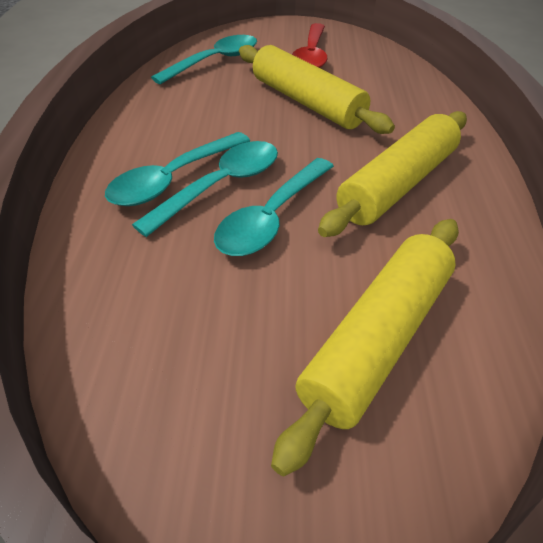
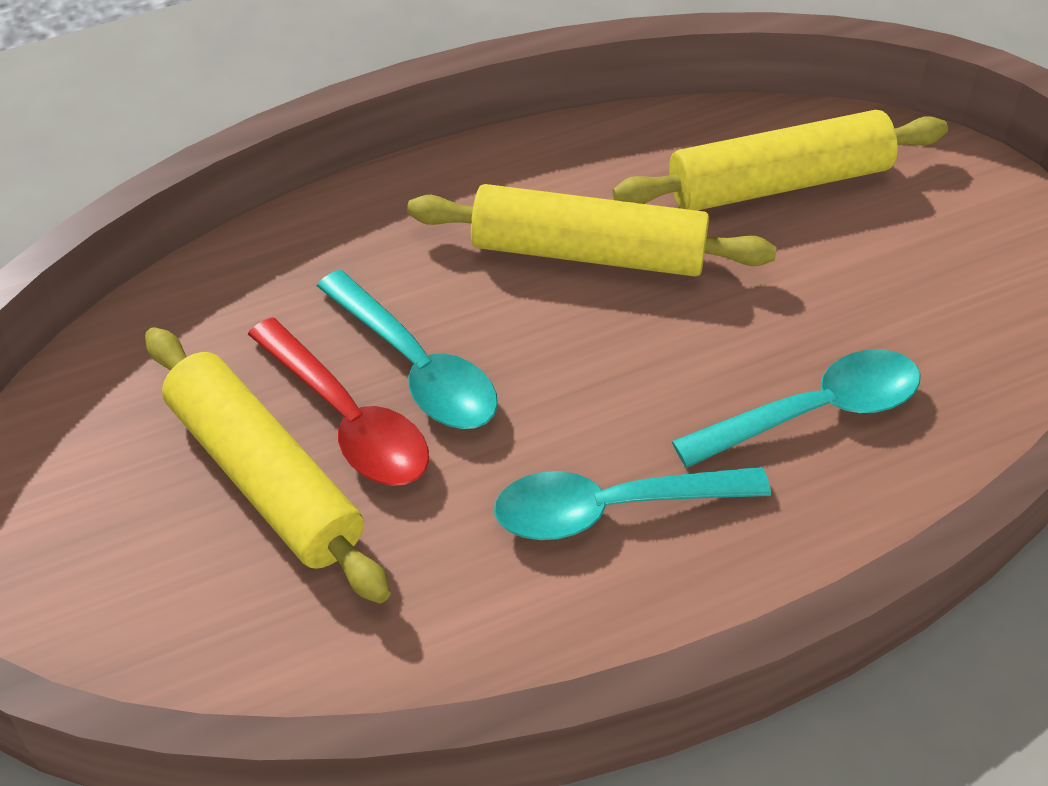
turquoise spoon: 4 -> 3

